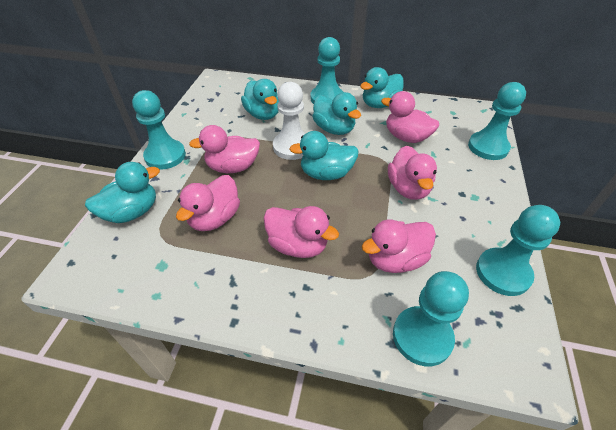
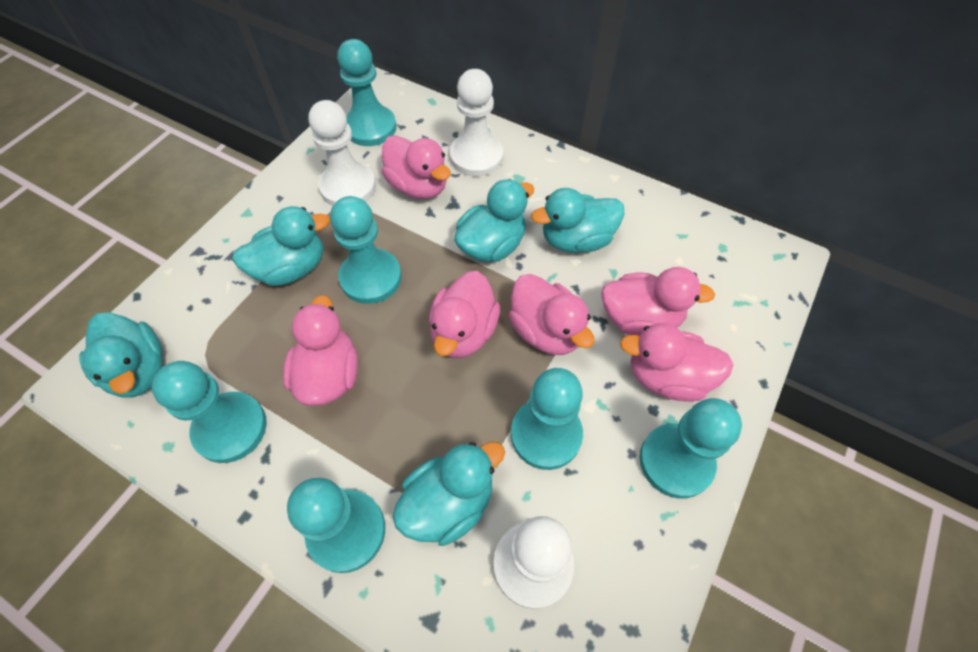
turquoise pawn: 5 -> 6
white pawn: 1 -> 3

